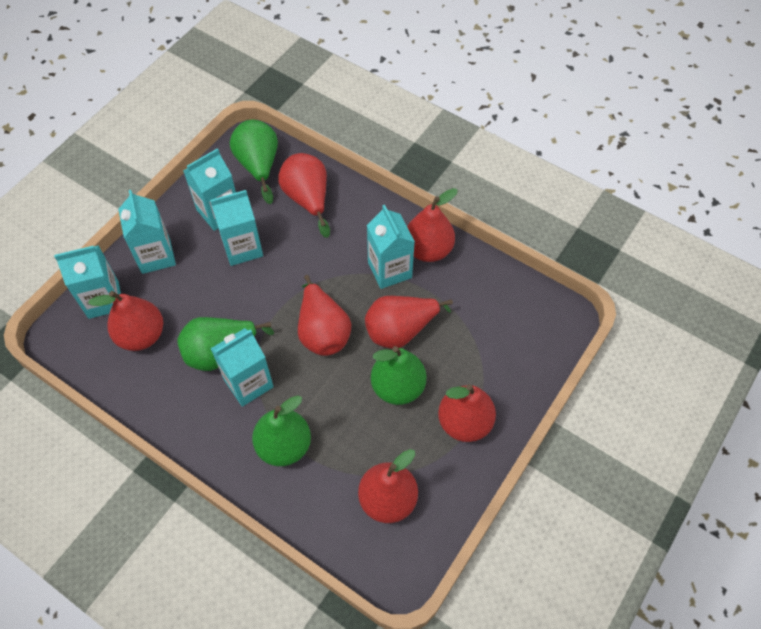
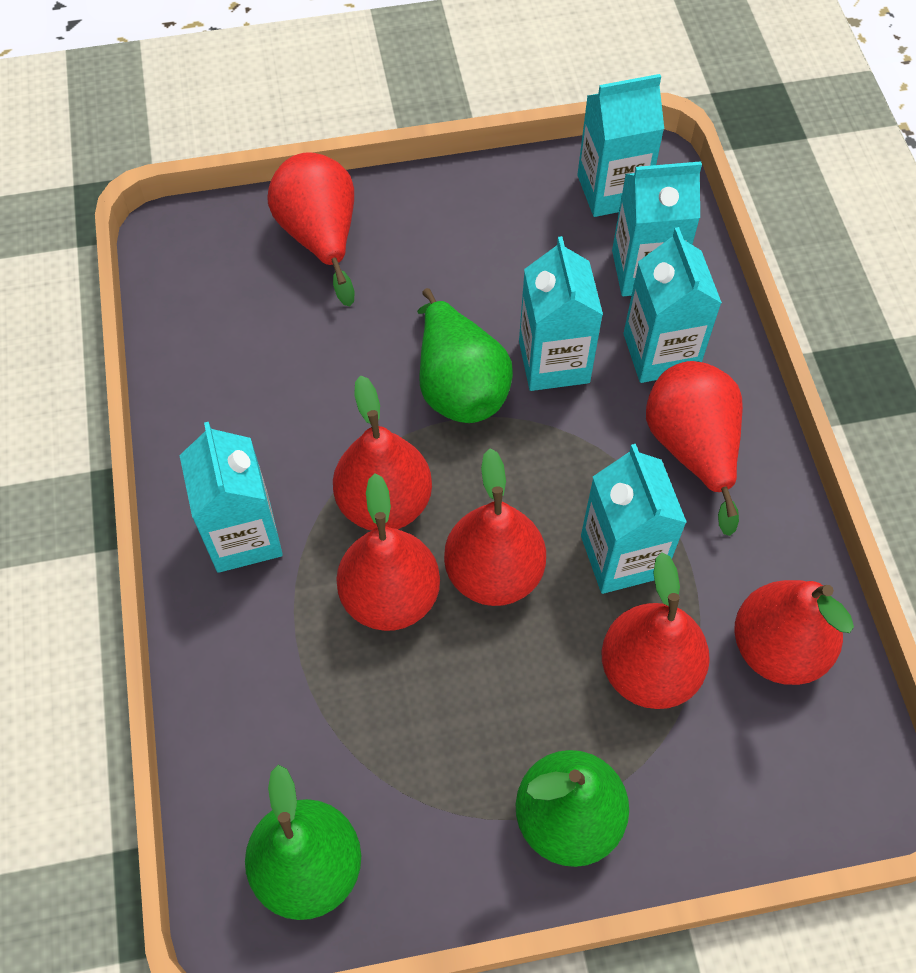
green pear: 4 -> 3

